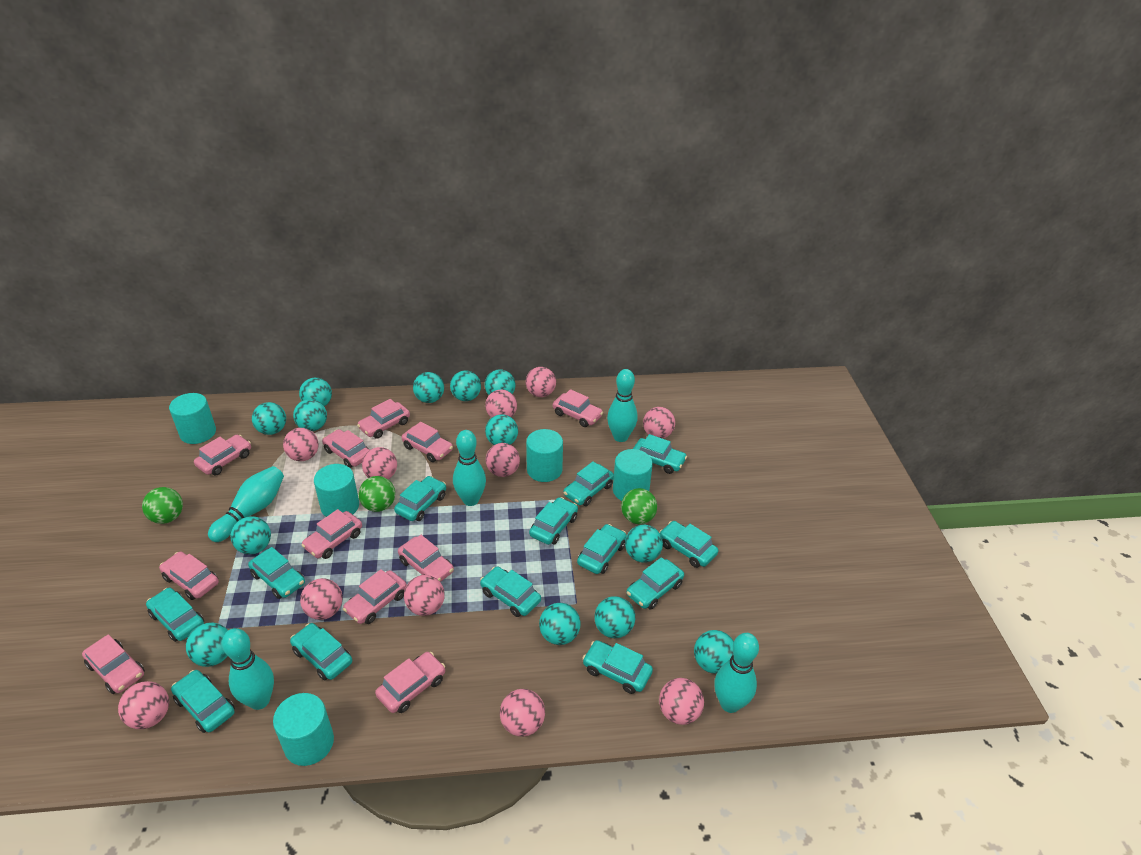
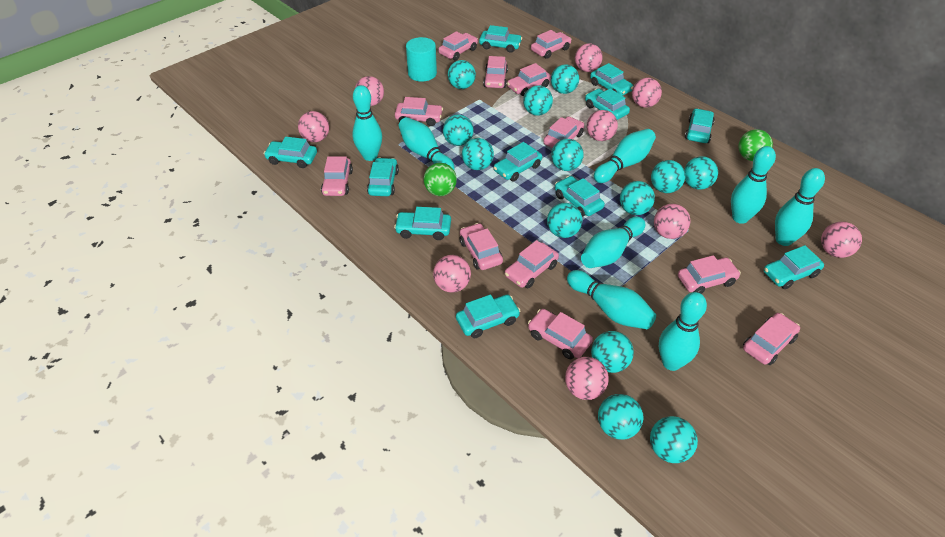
green ball: 3 -> 2
pink ball: 11 -> 9
pink car: 11 -> 12
turquoise bowling pin: 5 -> 8
turquoise car: 13 -> 11
turquoise cylinder: 5 -> 1

